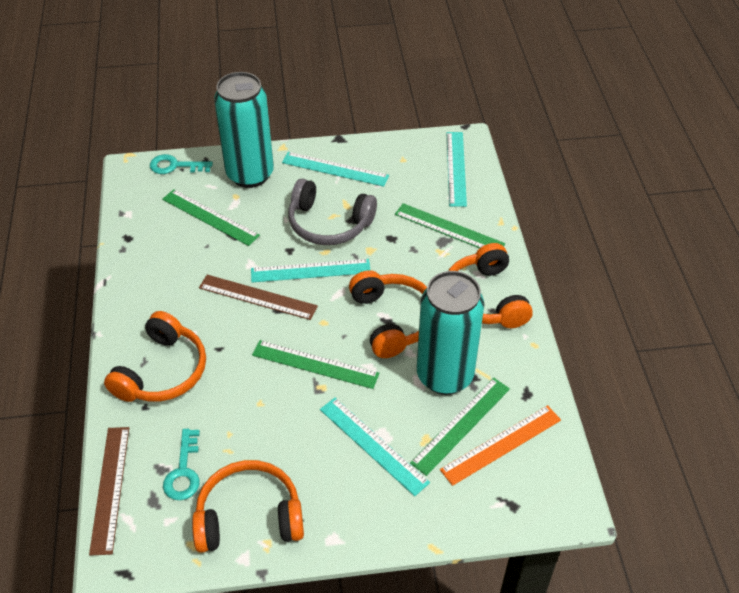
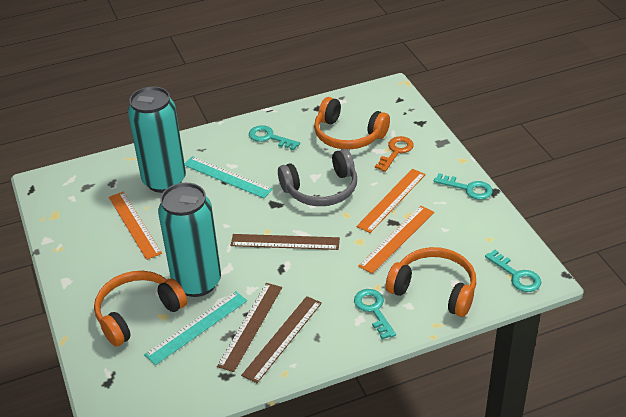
brown ruler: 2 -> 3
green ruler: 4 -> 0
orange headphones: 4 -> 3
orange key: 0 -> 1
orange ruler: 1 -> 3
turquoise key: 2 -> 4
turquoise ruler: 4 -> 2

